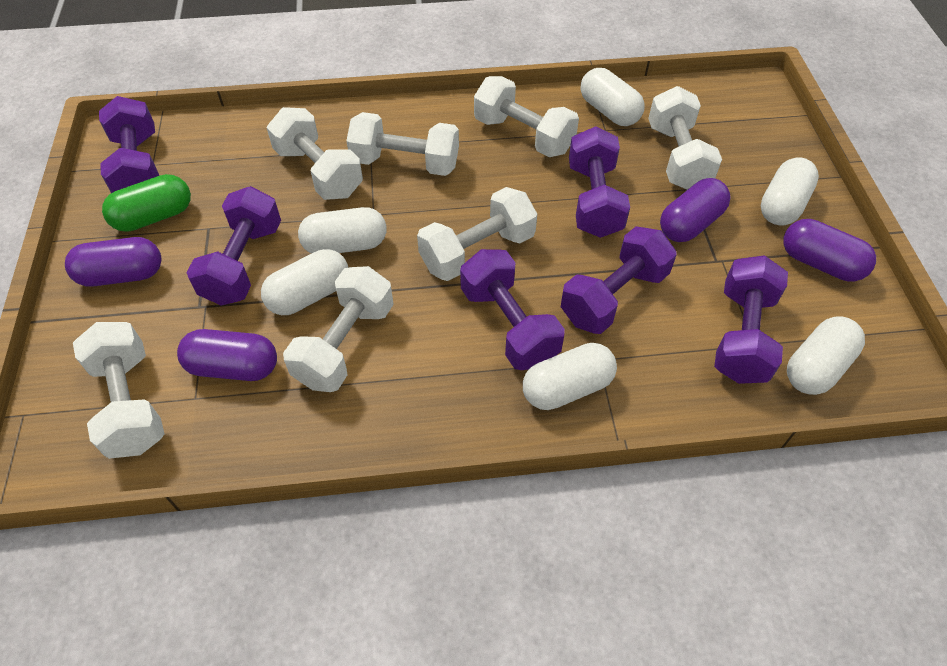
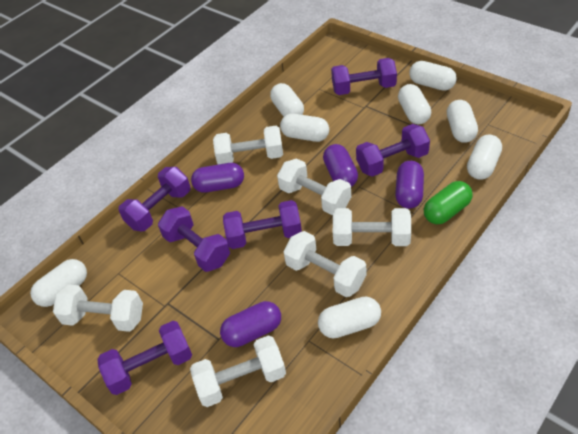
white capsule: 6 -> 8
white dumbbell: 7 -> 6

